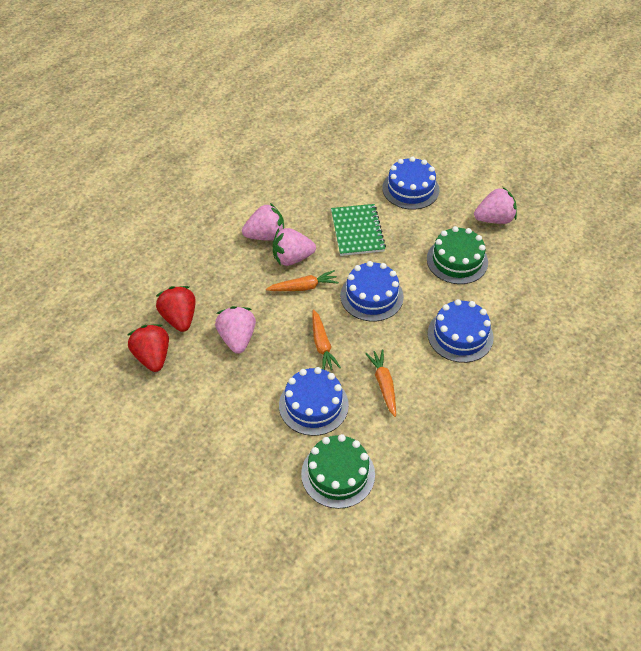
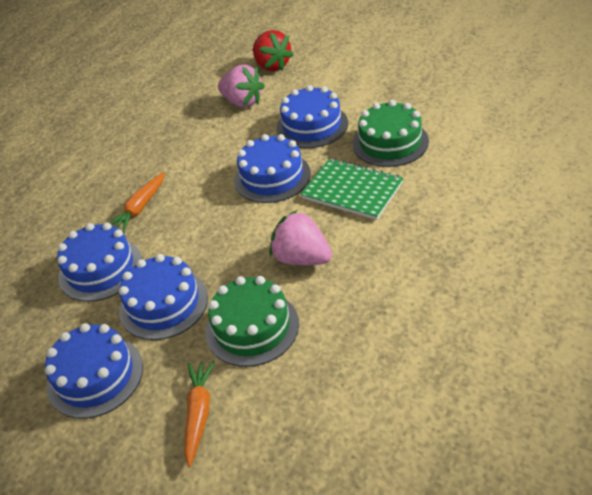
blue cake: 4 -> 5
orange carrot: 3 -> 2
pink strawberry: 4 -> 2
red strawberry: 2 -> 1

